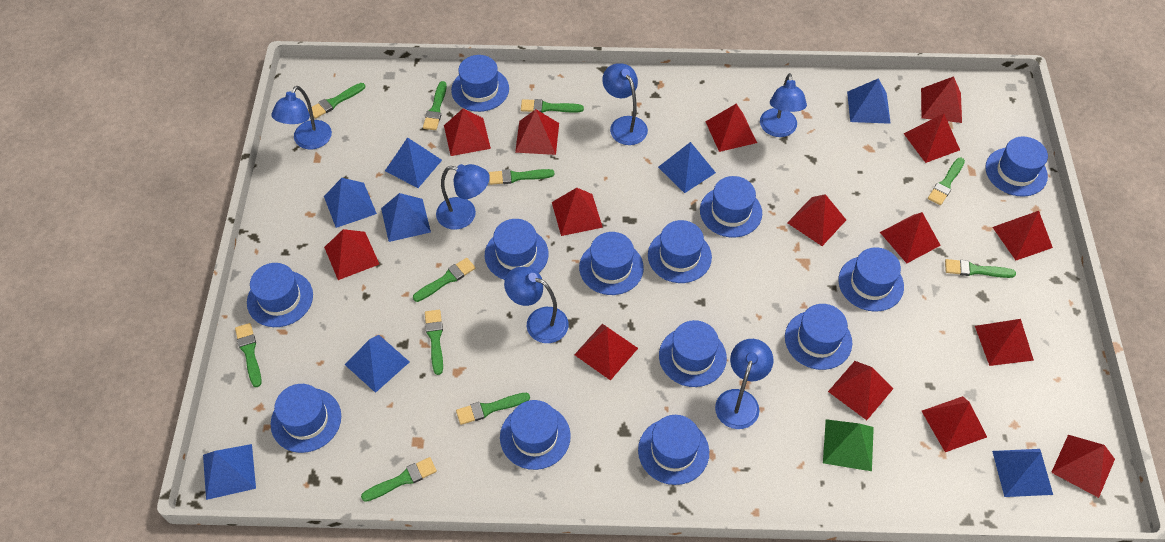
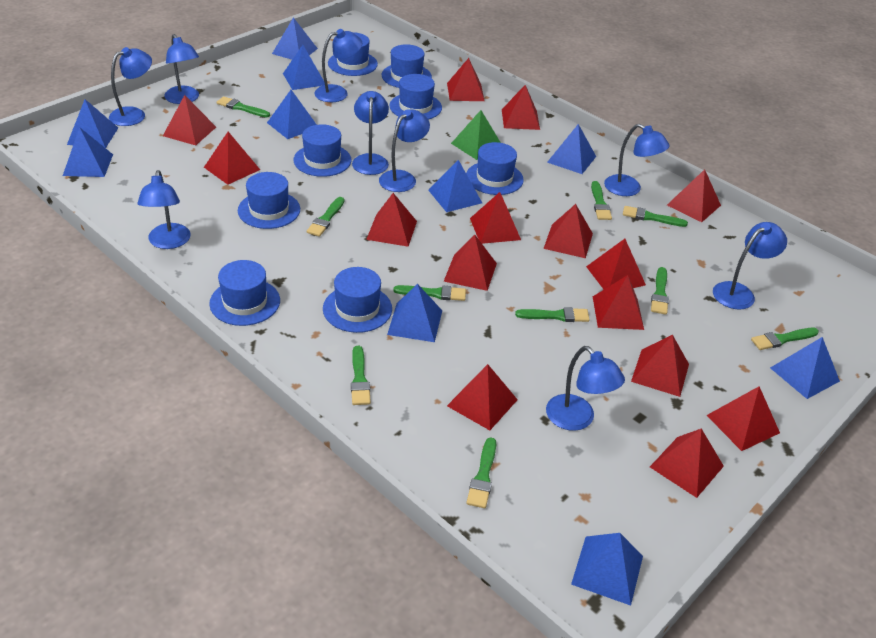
blue hat: 13 -> 8
blue lamp: 6 -> 9
blue pyramid: 8 -> 10
green brush: 11 -> 10

